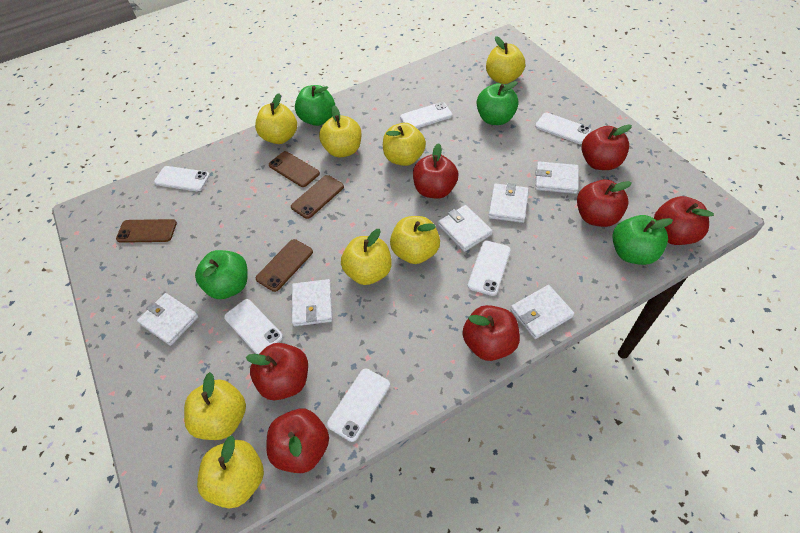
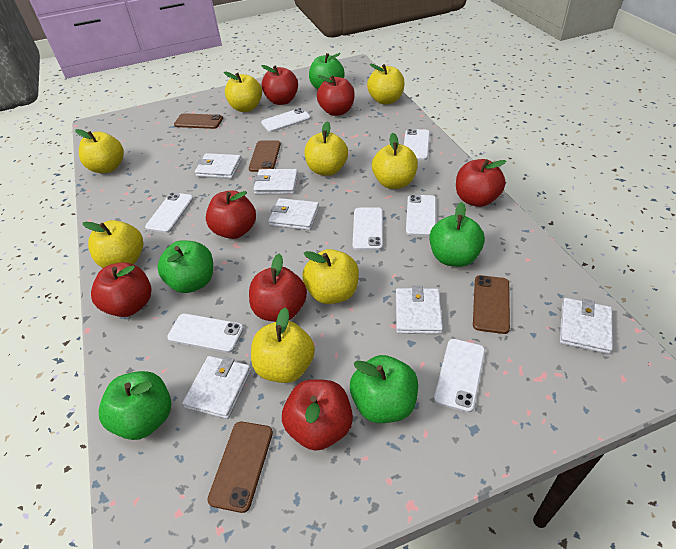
green apple: 4 -> 5
white phone: 6 -> 7

